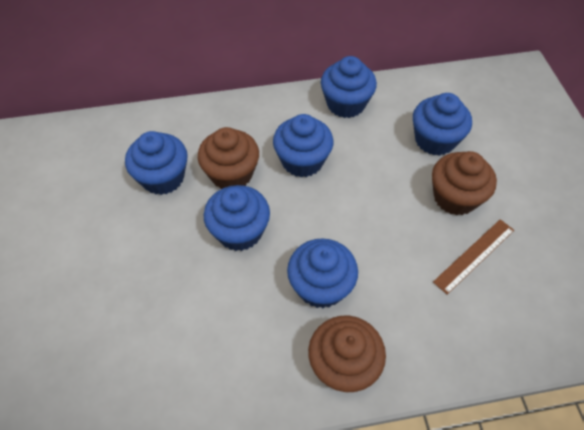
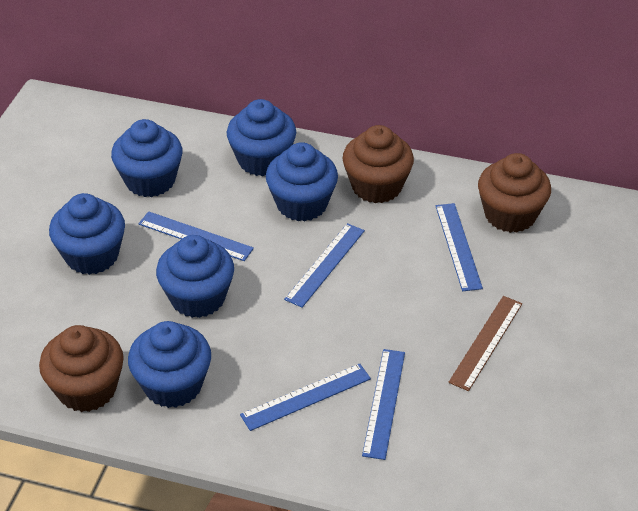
blue ruler: 0 -> 5

